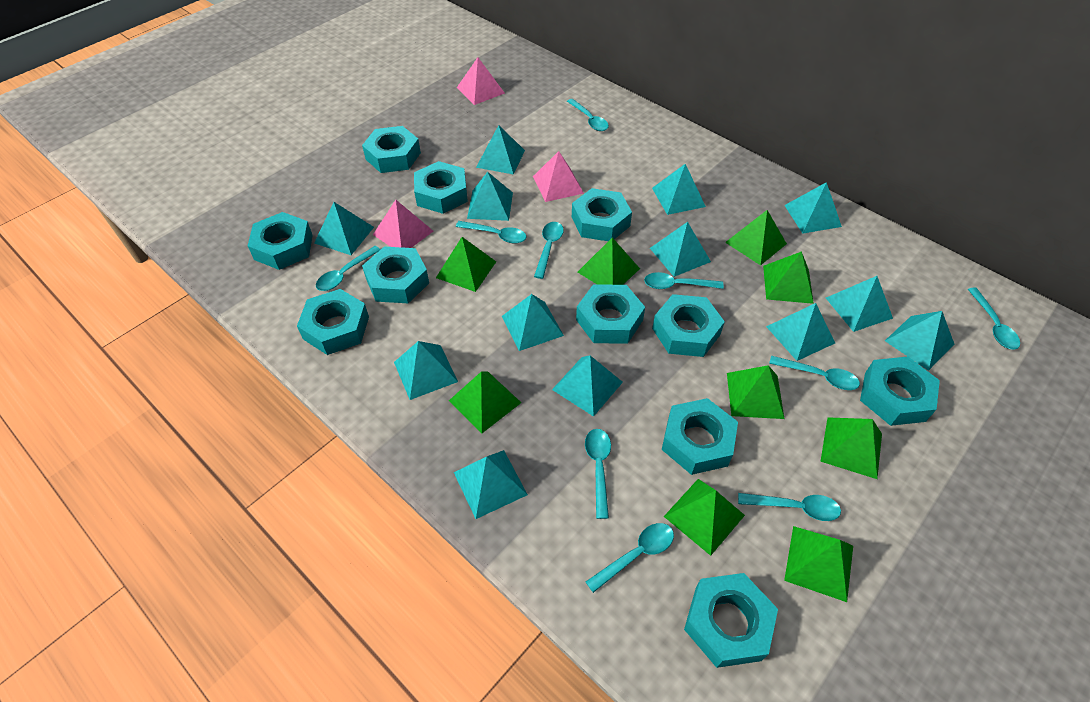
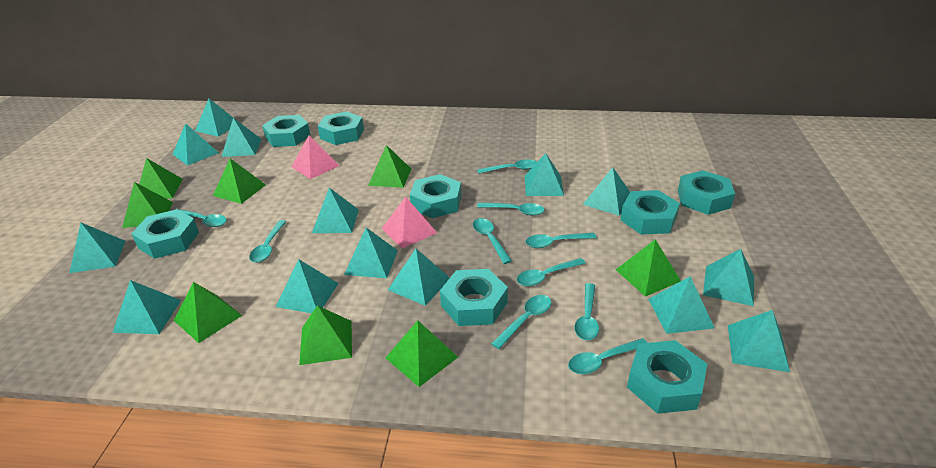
green pyramid: 9 -> 8
pink pyramid: 3 -> 2
turquoise nut: 11 -> 8
turquoise pyramid: 13 -> 14

